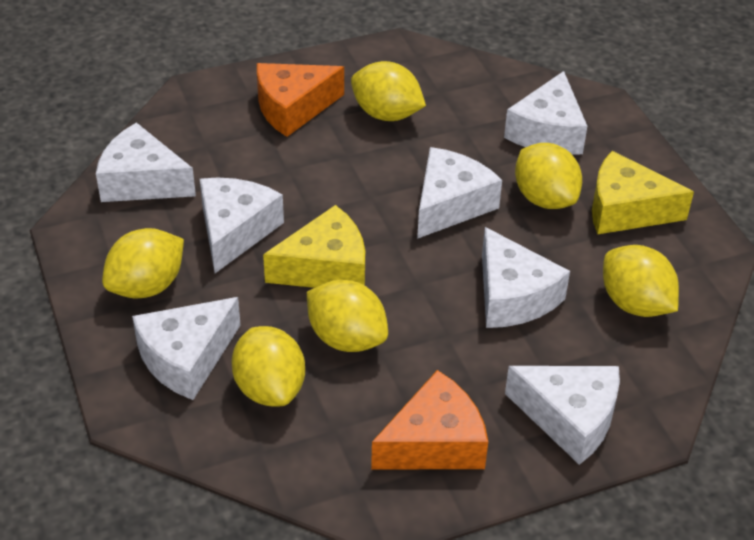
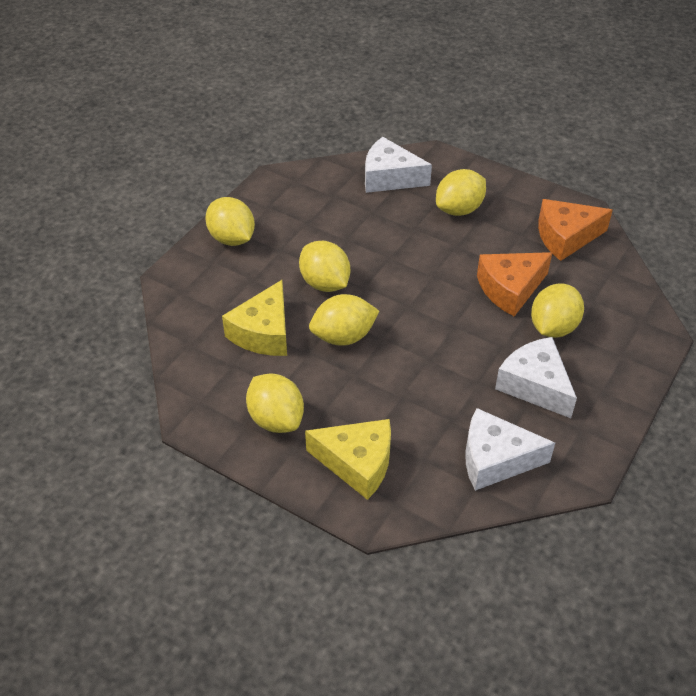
white cheese: 7 -> 3

